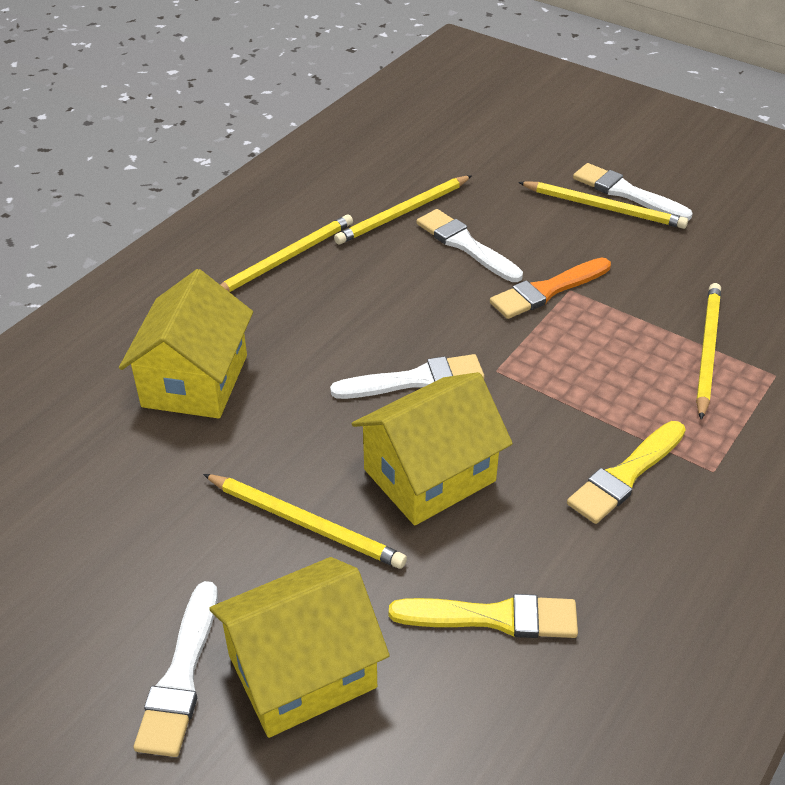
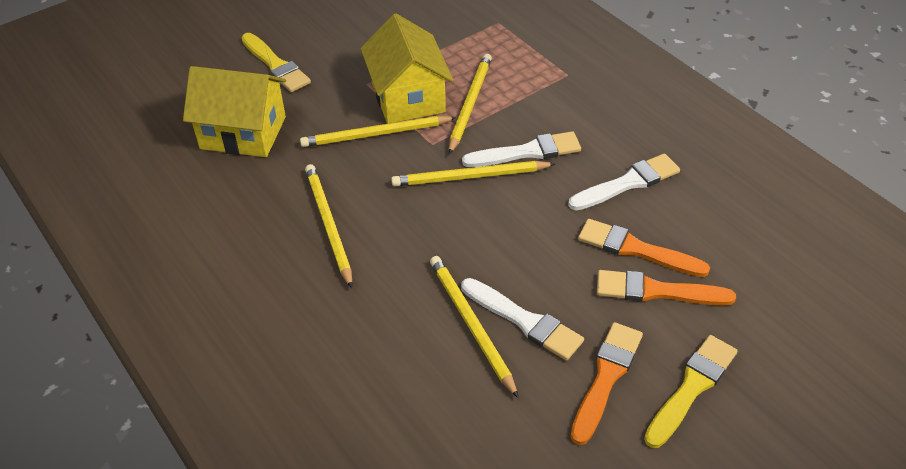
orange brush: 1 -> 3
white brush: 4 -> 3
yellow house: 3 -> 2

